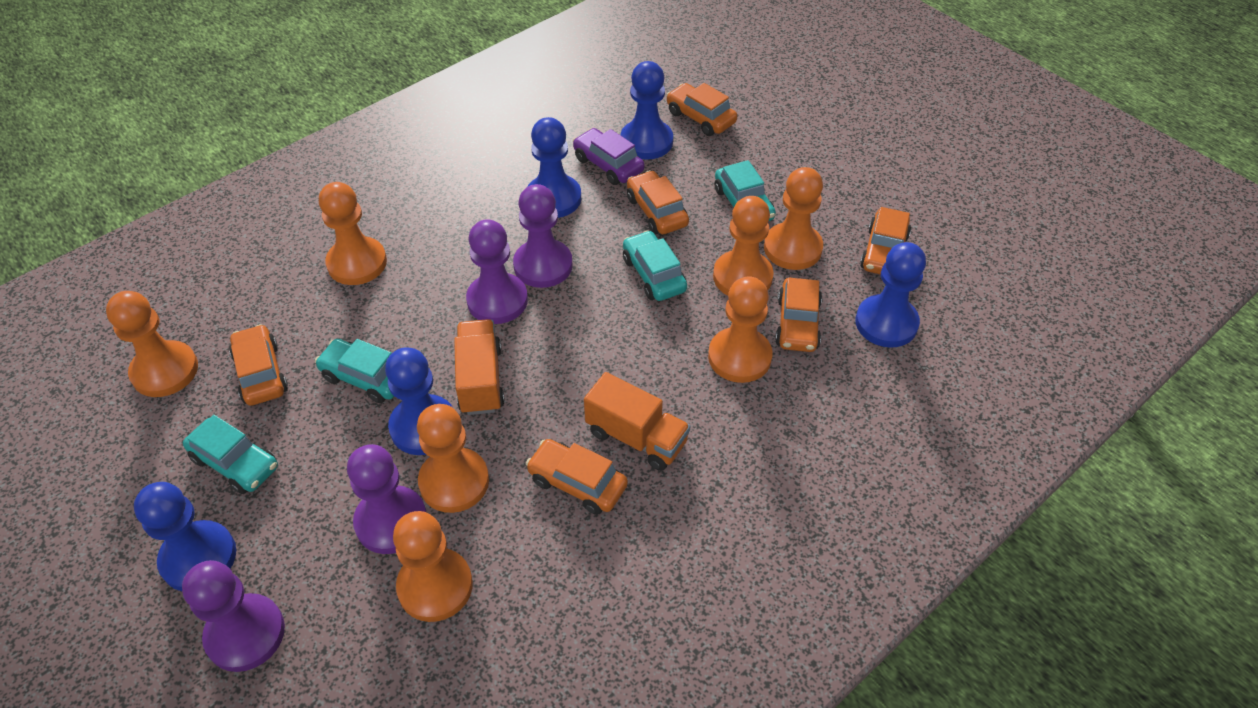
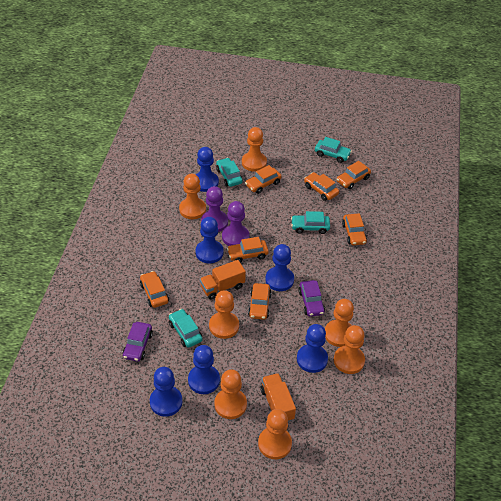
blue pawn: 5 -> 6
orange car: 6 -> 7
purple car: 1 -> 2
purple pawn: 4 -> 2

